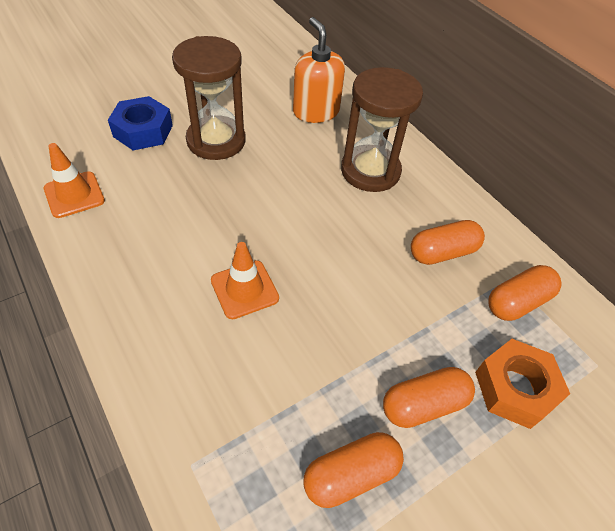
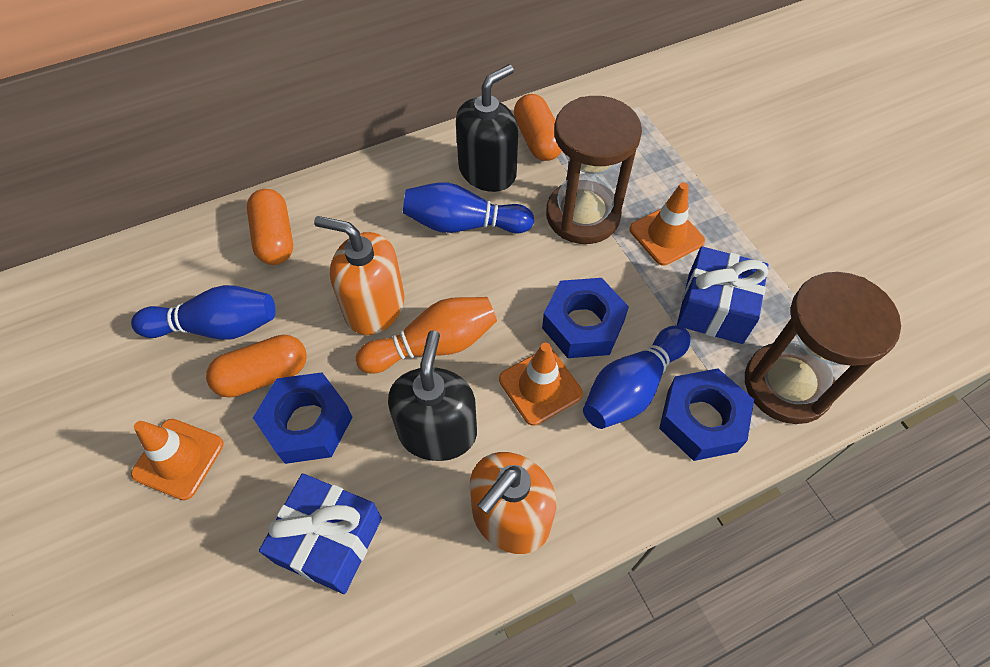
black soap dispenser: 0 -> 2
blue bowling pin: 0 -> 3
blue gift: 0 -> 2
blue nut: 1 -> 3
orange bowling pin: 0 -> 1
orange capsule: 4 -> 3
orange nut: 1 -> 0
orange soap dispenser: 1 -> 2
orange traffic cone: 2 -> 3

